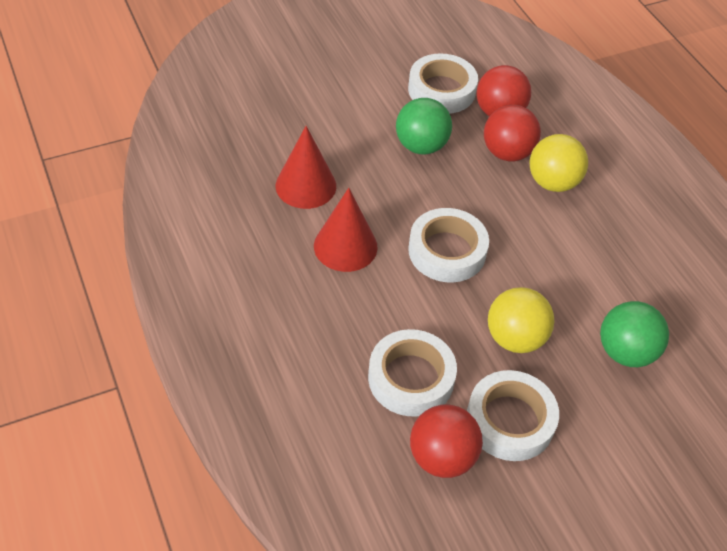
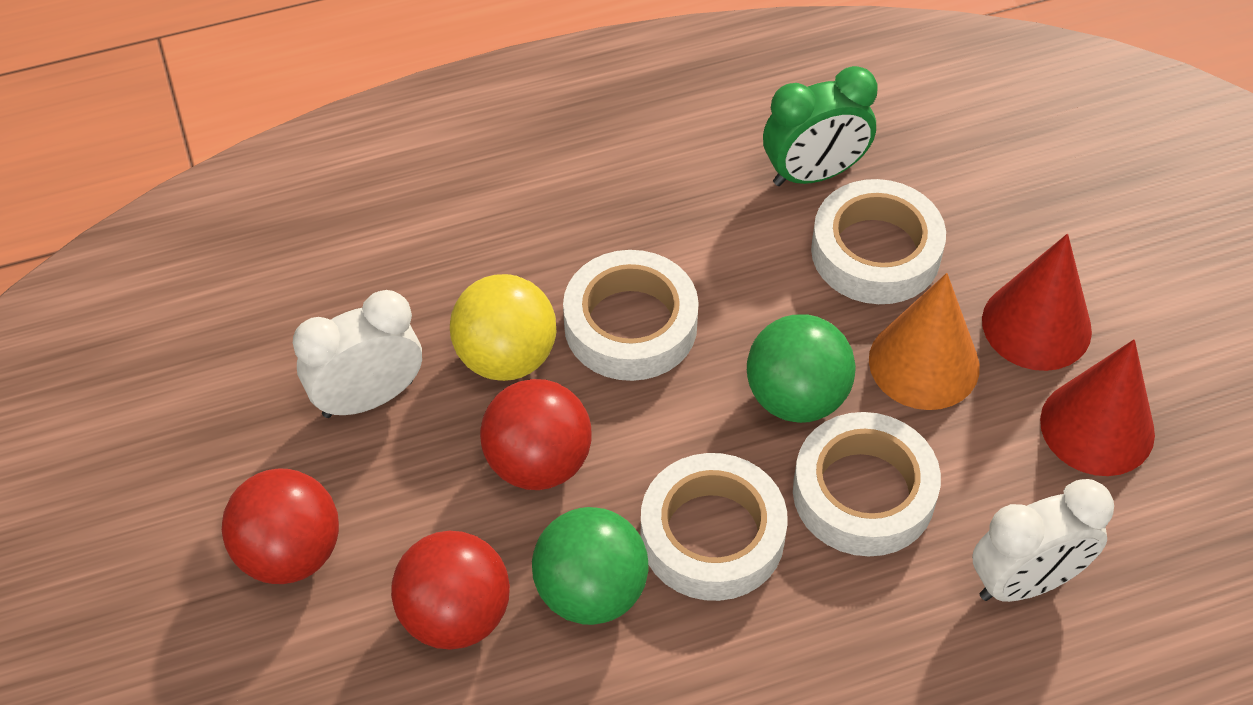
green clock: 0 -> 1
orange cone: 0 -> 1
white clock: 0 -> 2
yellow ball: 2 -> 1

